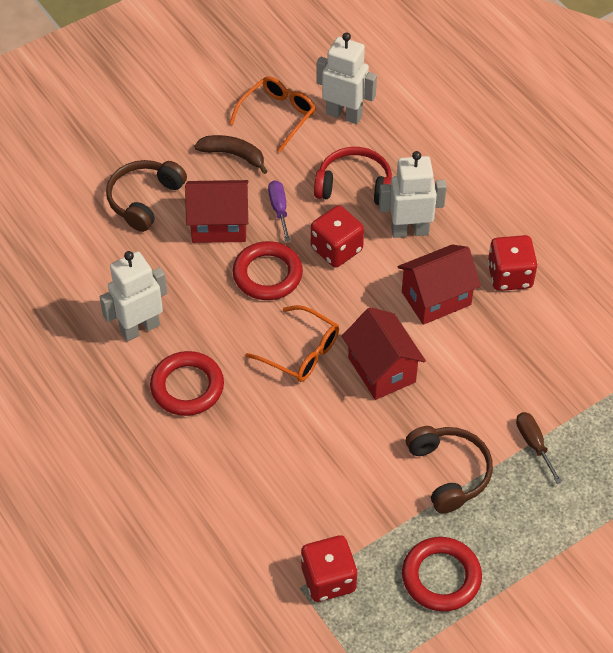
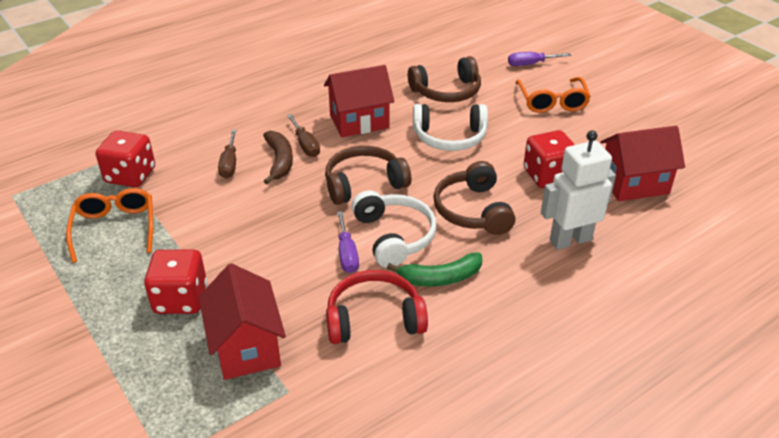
brown headphones: 2 -> 3
brown screwdriver: 1 -> 2
green banana: 0 -> 1
purple screwdriver: 1 -> 2
red ring: 3 -> 0
white headphones: 0 -> 2
white robot: 3 -> 1

